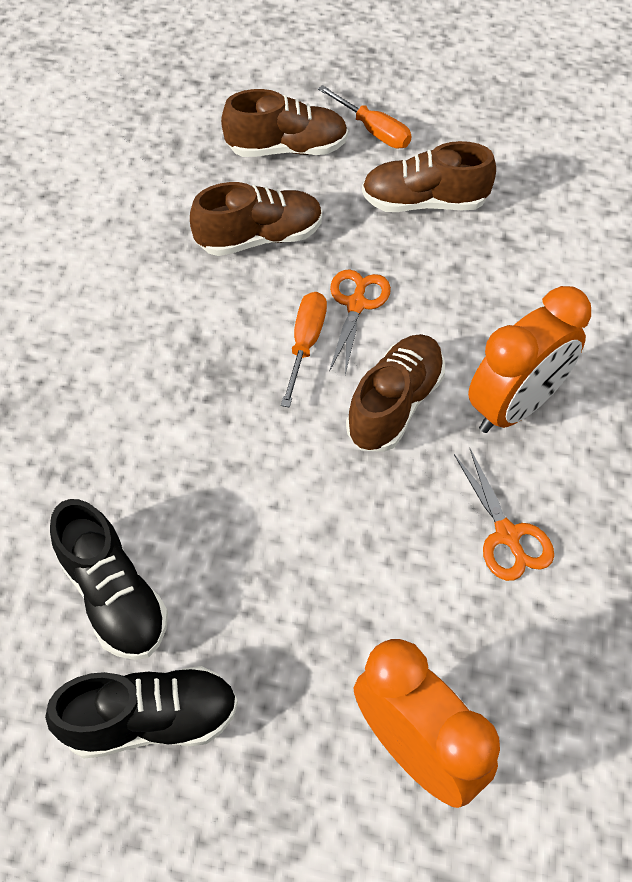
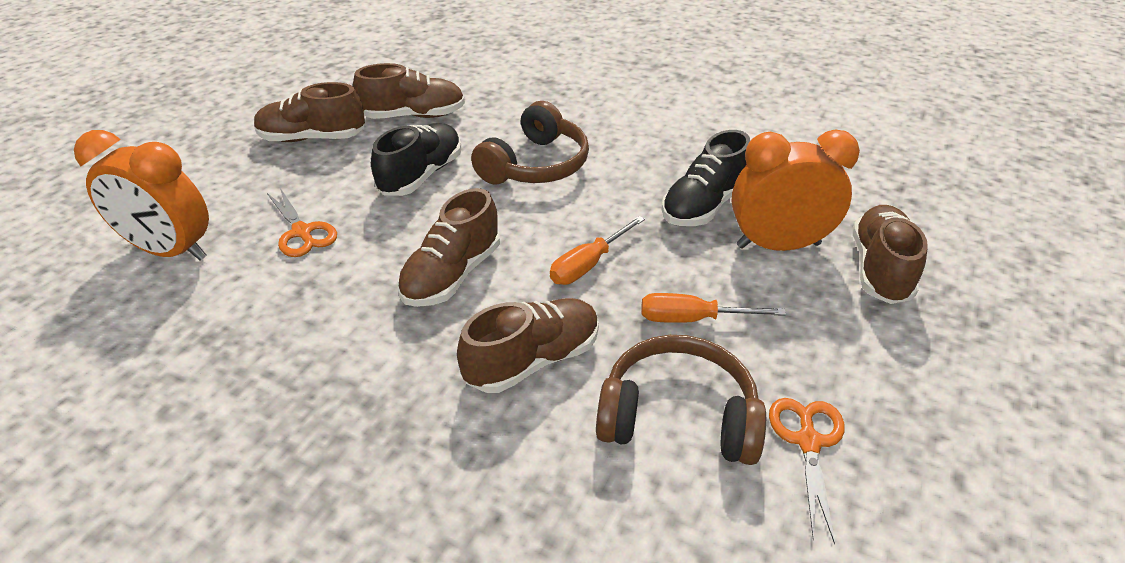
brown headphones: 0 -> 2
brown shoe: 4 -> 5

